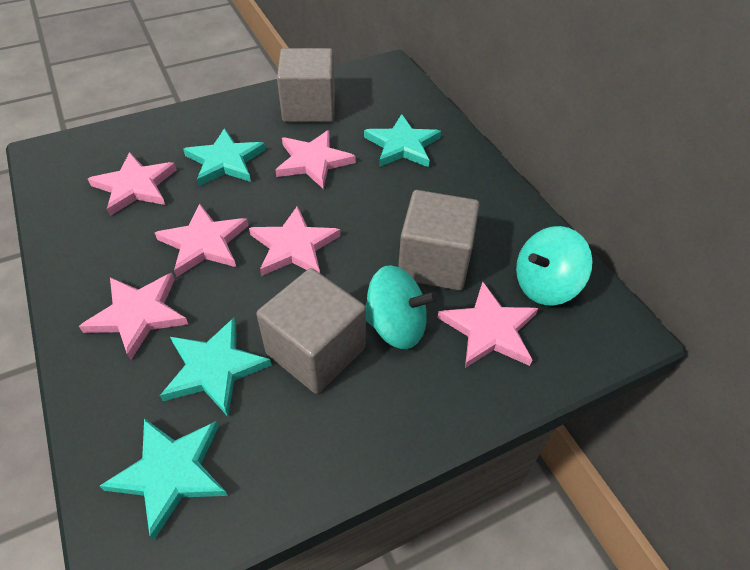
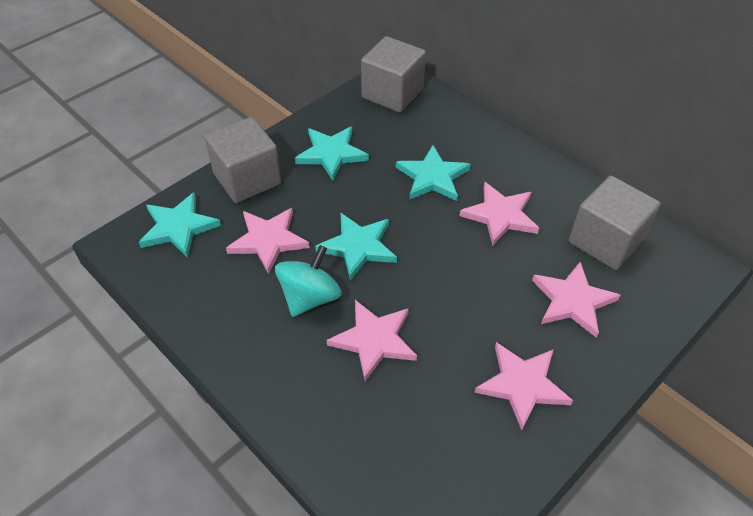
pink star: 6 -> 5
turquoise spinning top: 2 -> 1

